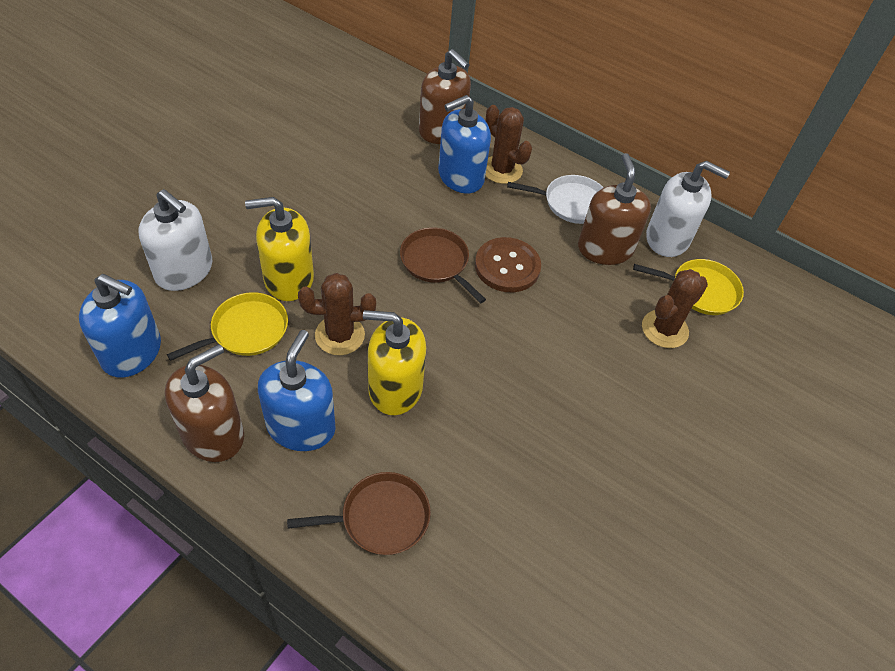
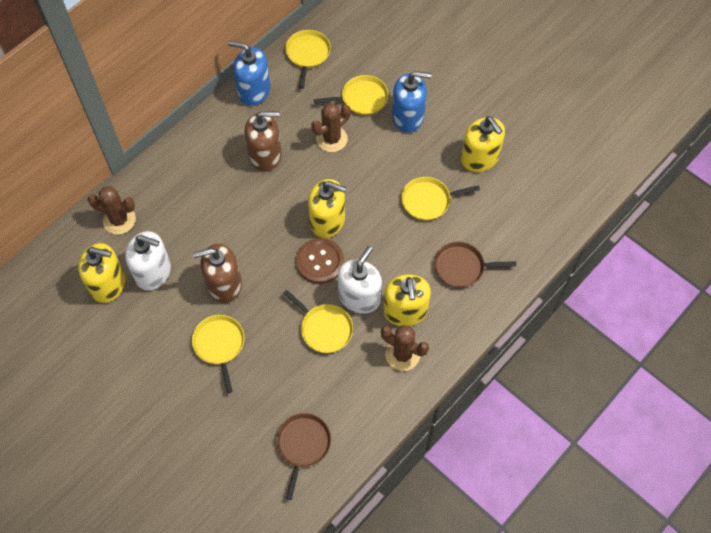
blue soap dispenser: 3 -> 2
brown soap dispenser: 3 -> 2
white pan: 1 -> 0
yellow pan: 2 -> 5
yellow soap dispenser: 2 -> 4

